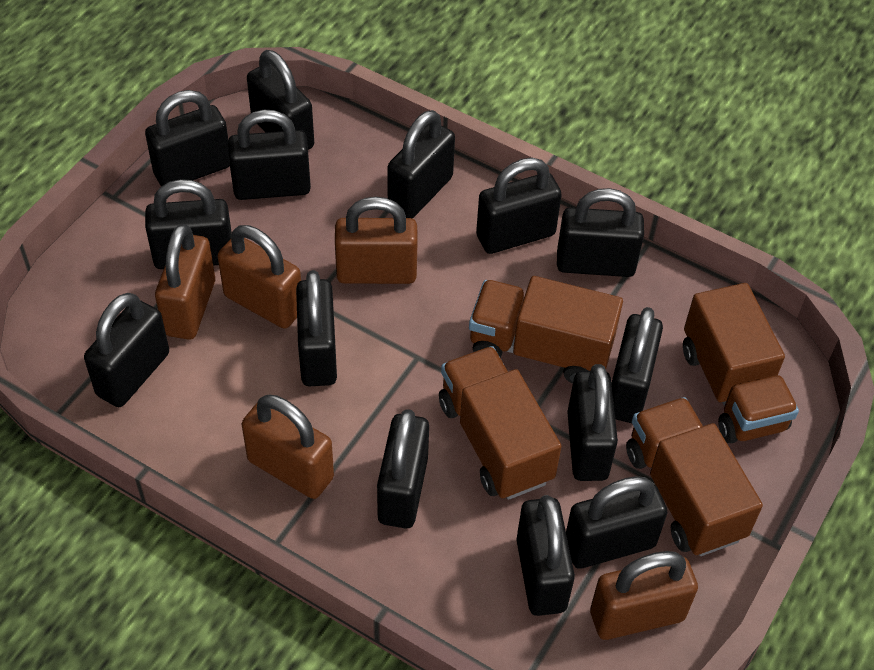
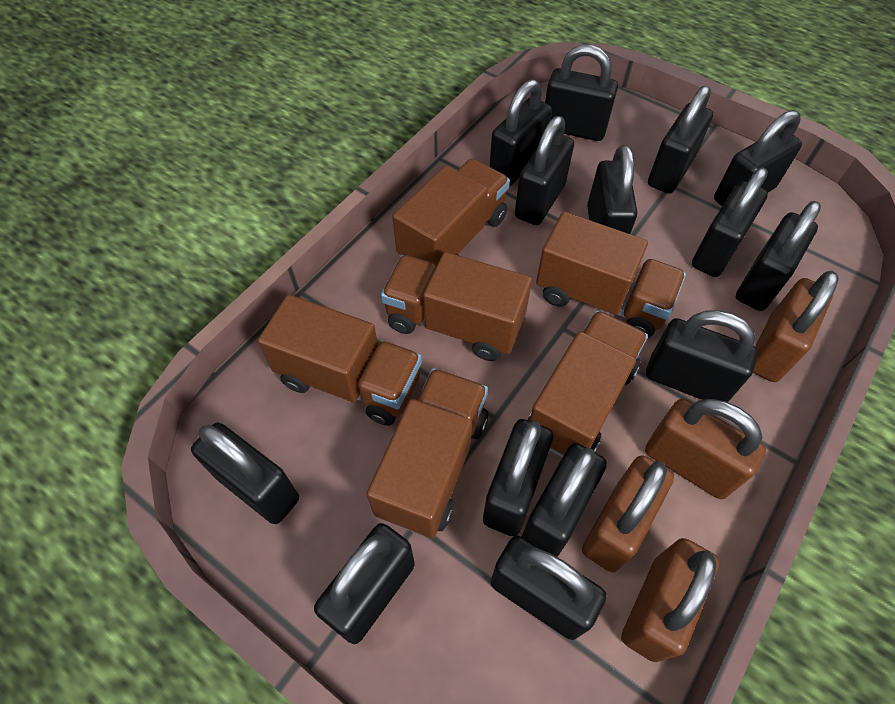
brown padlock: 5 -> 4
brown truck: 4 -> 6

